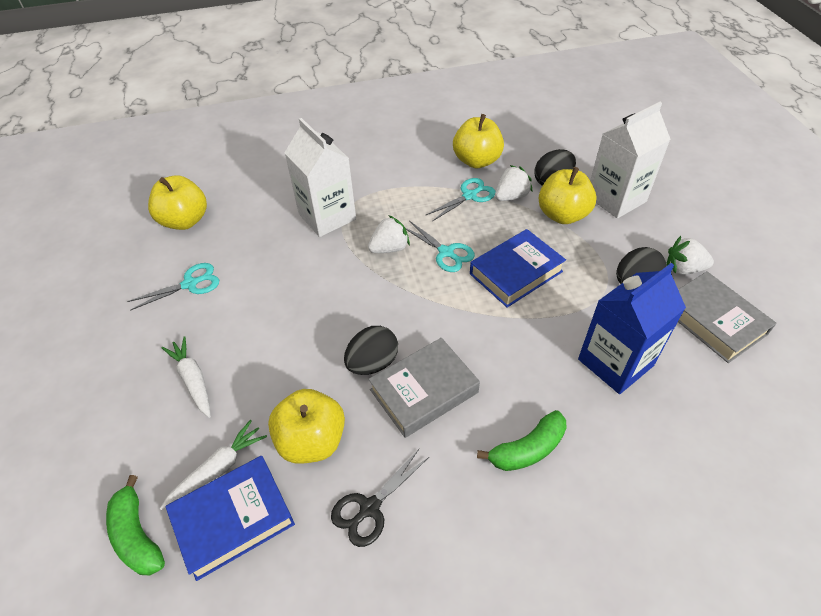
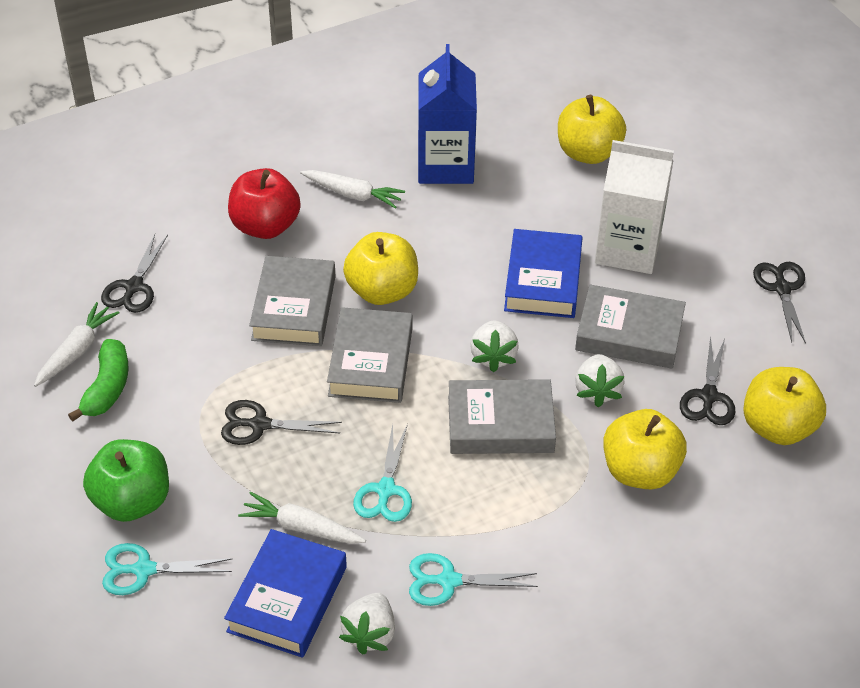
black egg: 3 -> 0
black scissors: 1 -> 4
green apple: 0 -> 1
green banana: 2 -> 1
grey book: 2 -> 4
red apple: 0 -> 1
white carrot: 2 -> 3
white carton: 2 -> 1

